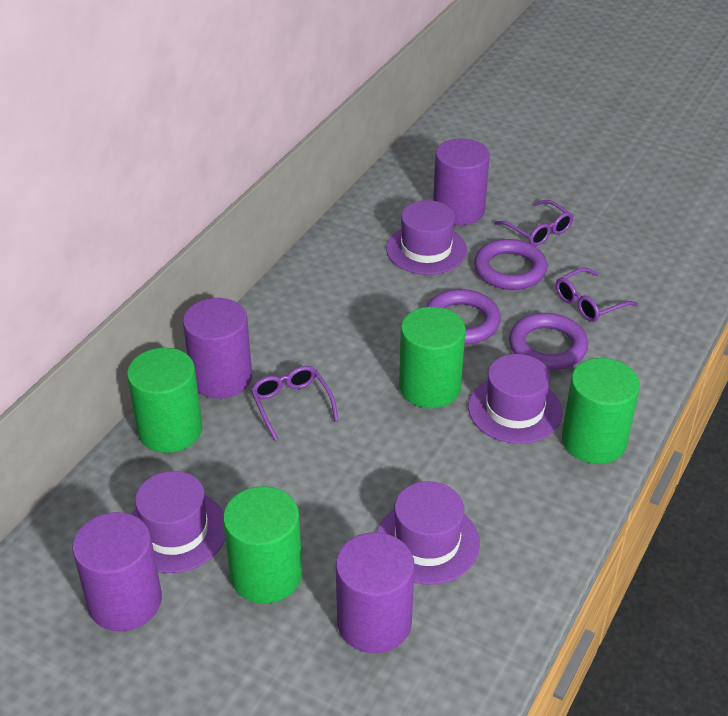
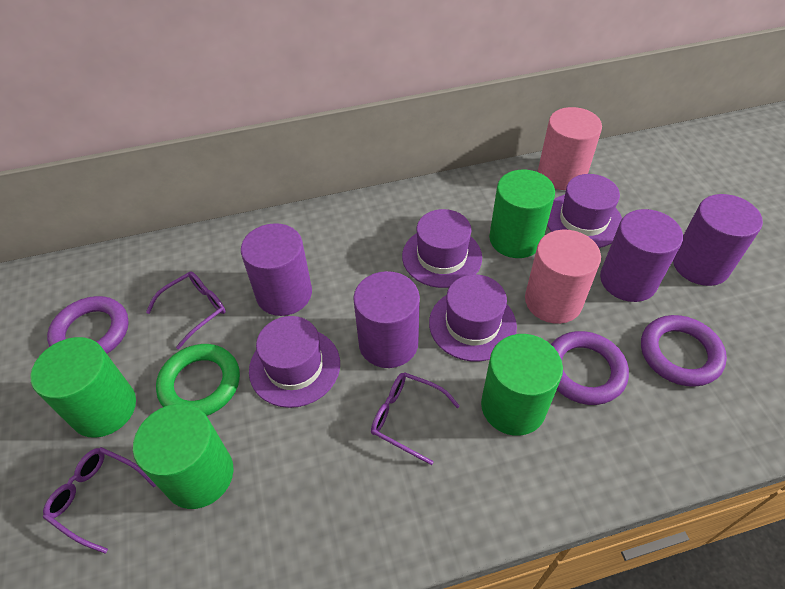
green ring: 0 -> 1
pink cylinder: 0 -> 2

